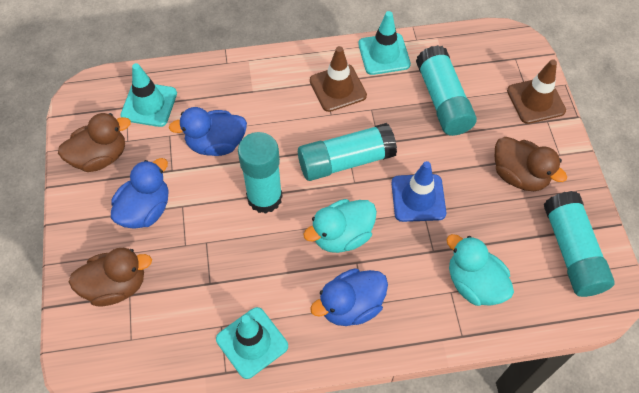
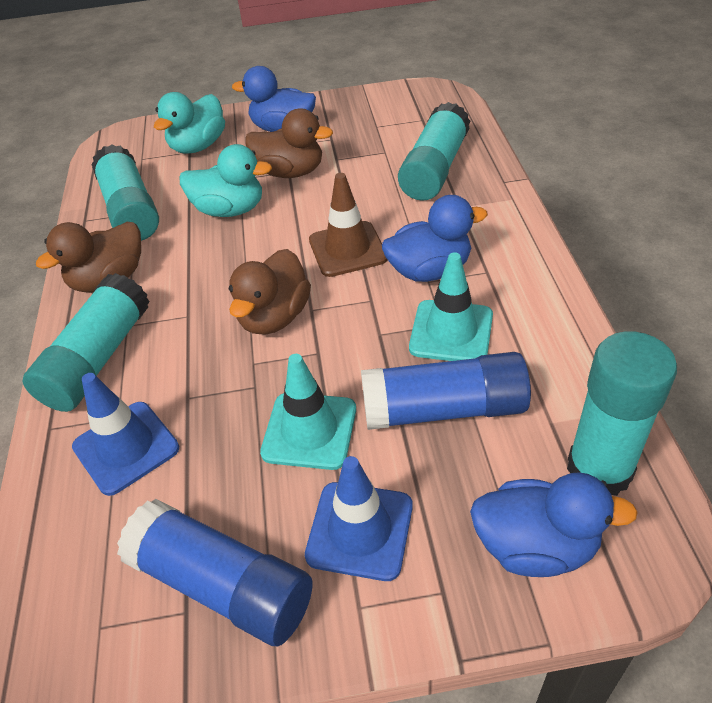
blue glue stick: 0 -> 2
blue traffic cone: 1 -> 2
brown traffic cone: 2 -> 1
turquoise traffic cone: 3 -> 2

